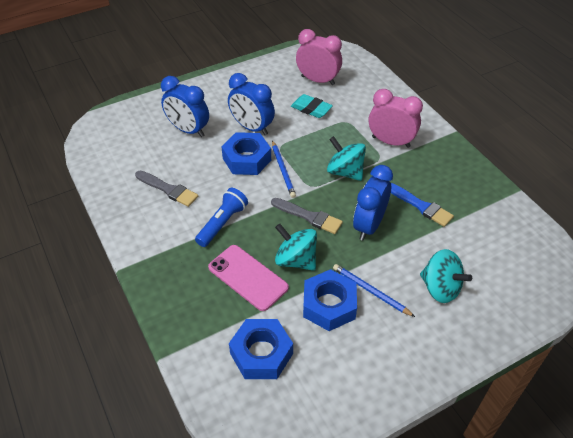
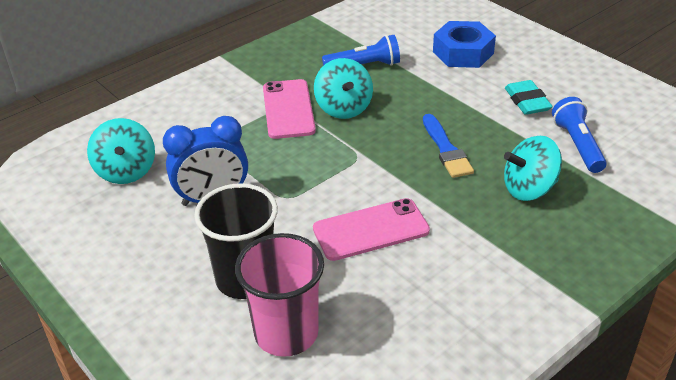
black cup: 0 -> 1
blue clock: 3 -> 1
blue flashlight: 1 -> 2
blue nut: 3 -> 1
blue pencil: 2 -> 0
grey brush: 2 -> 0
pink clock: 2 -> 0
pink cup: 0 -> 1
pink phone: 1 -> 2

